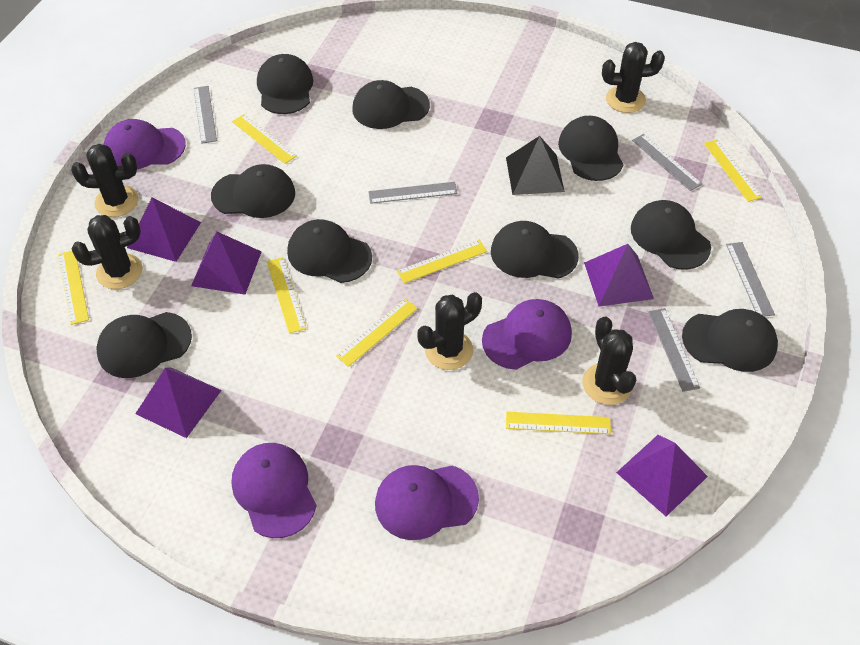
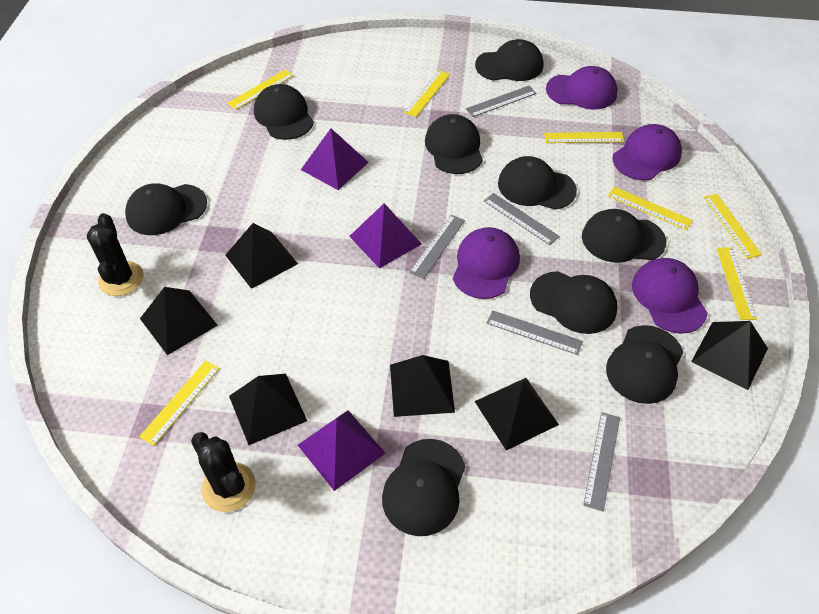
black cactus: 5 -> 2
black pyramid: 1 -> 6
purple pyramid: 5 -> 3

